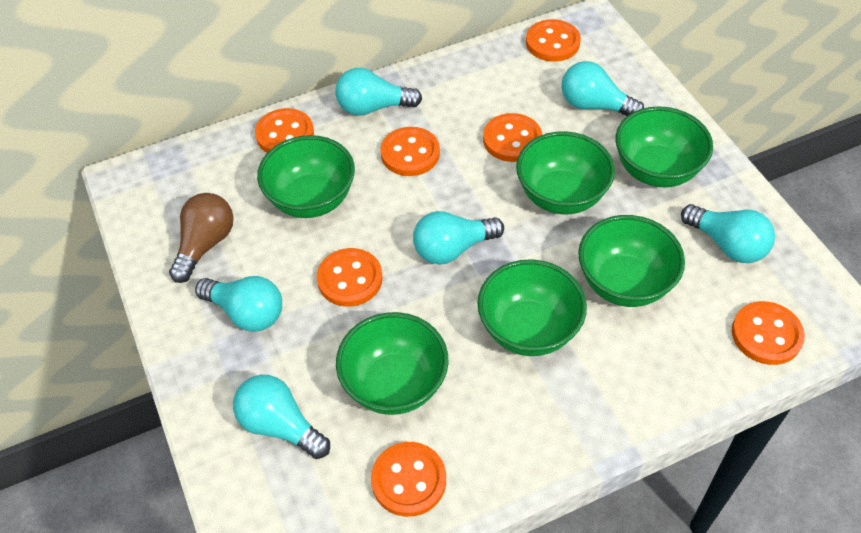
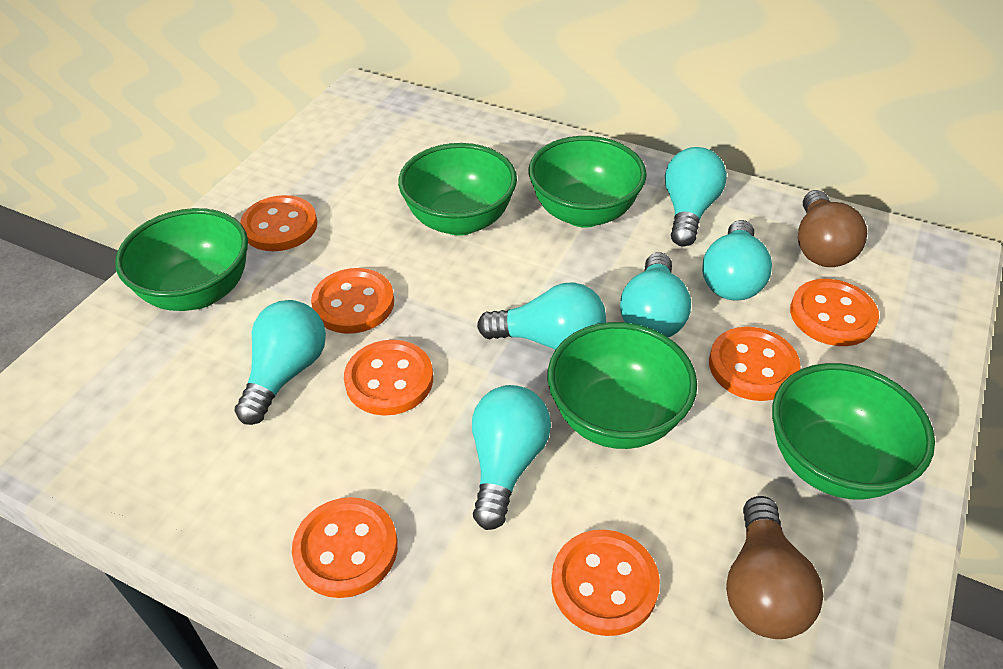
brown light bulb: 1 -> 2
green bowl: 6 -> 5

